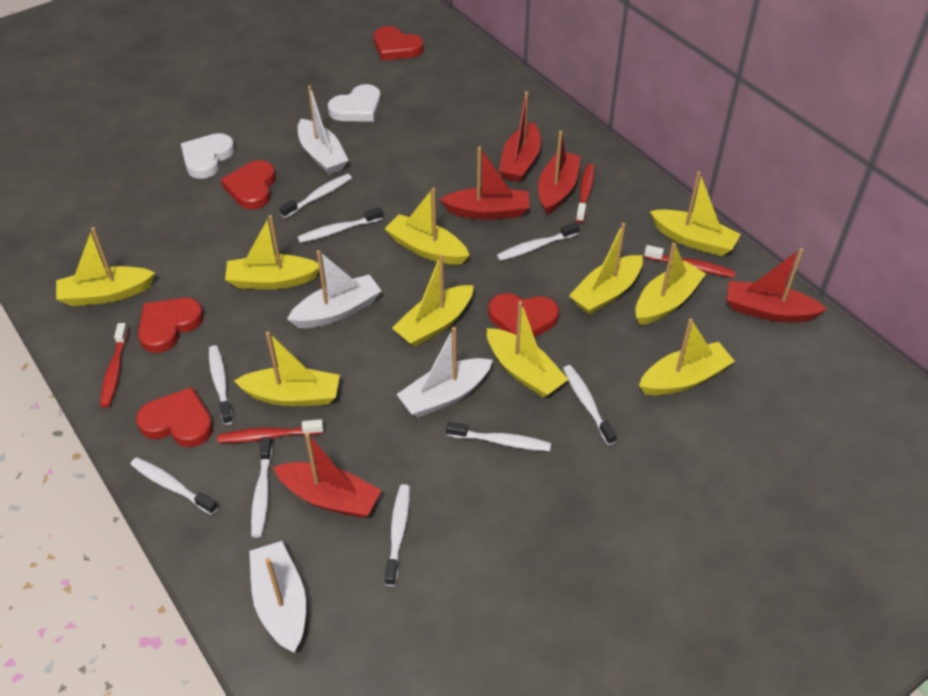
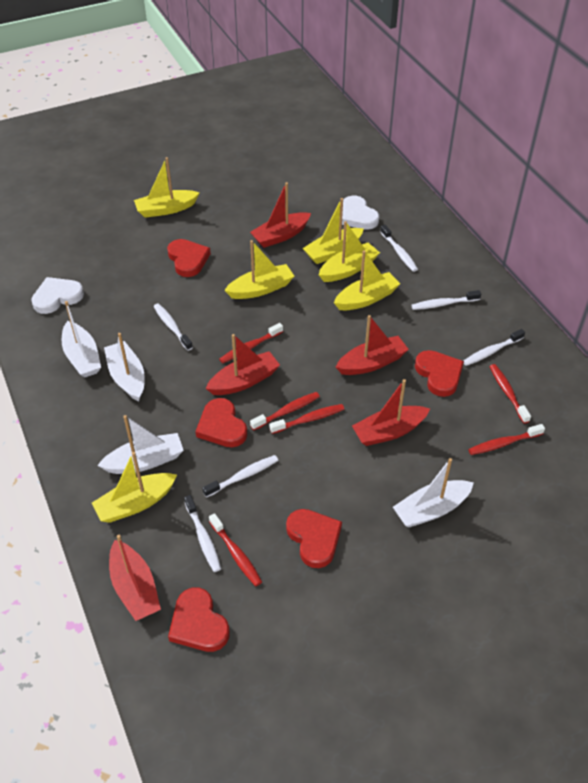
red toothbrush: 4 -> 6
white toothbrush: 9 -> 6
yellow boat: 10 -> 6

